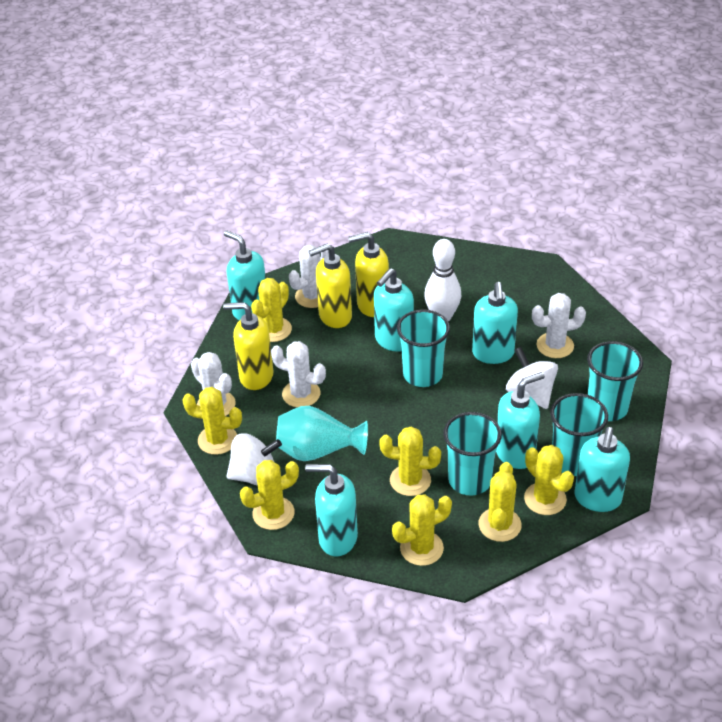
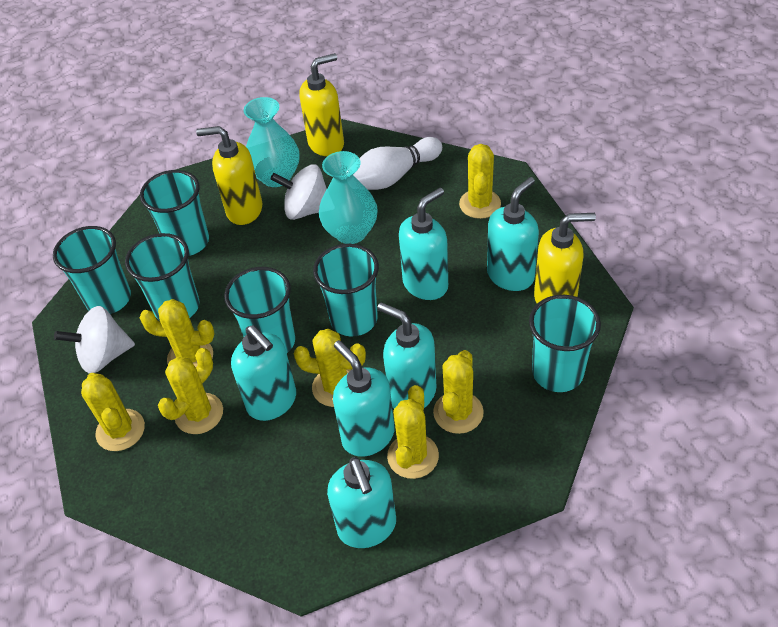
turquoise cup: 4 -> 6
turquoise vase: 1 -> 2
white cactus: 4 -> 0

